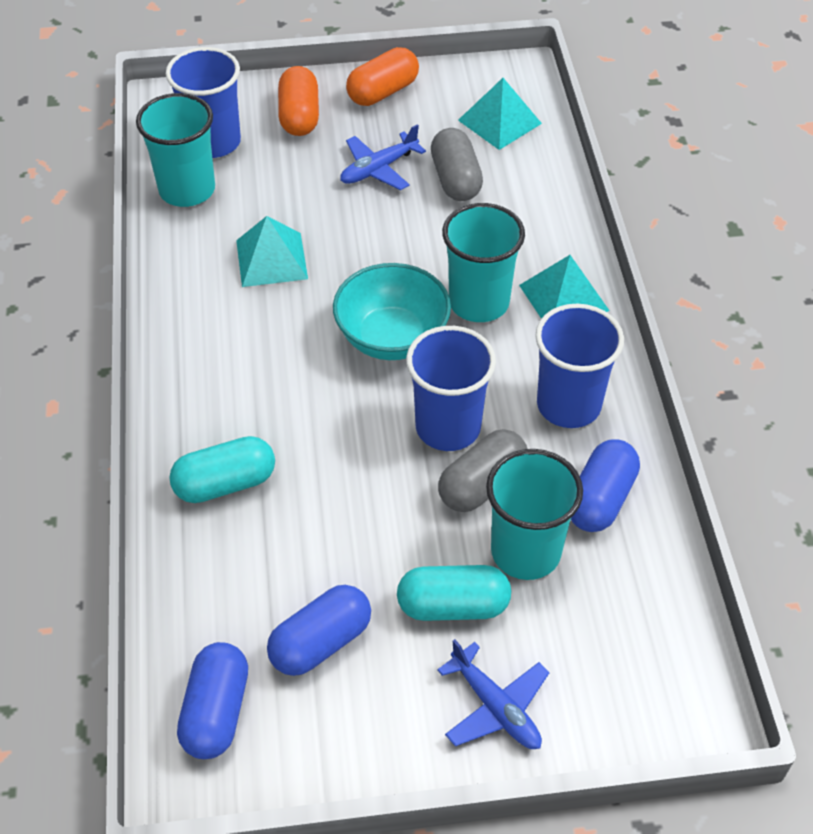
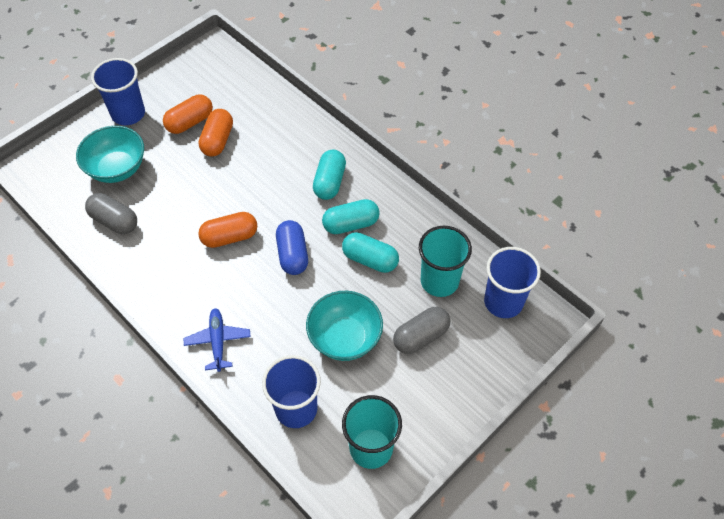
blue capsule: 3 -> 1
blue plane: 2 -> 1
orange capsule: 2 -> 3
turquoise bowl: 1 -> 2
turquoise capsule: 2 -> 3
turquoise cup: 3 -> 2
turquoise pyramid: 3 -> 0

